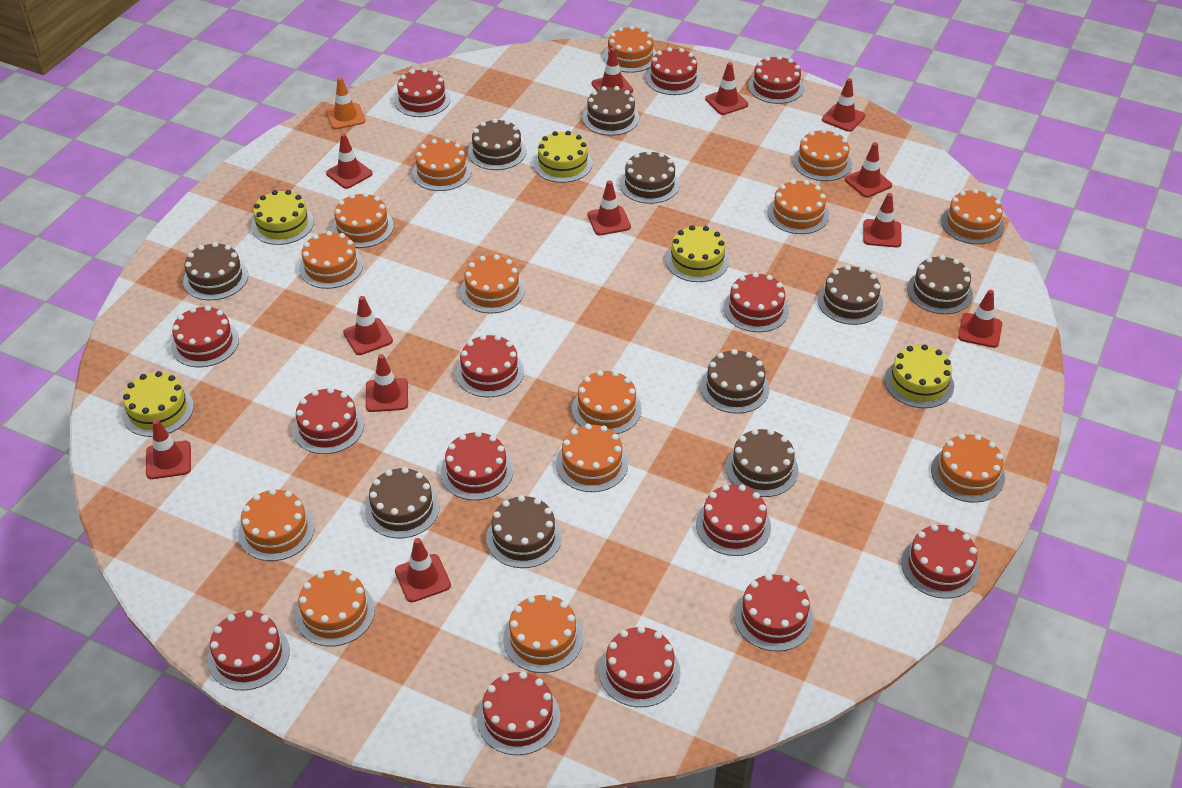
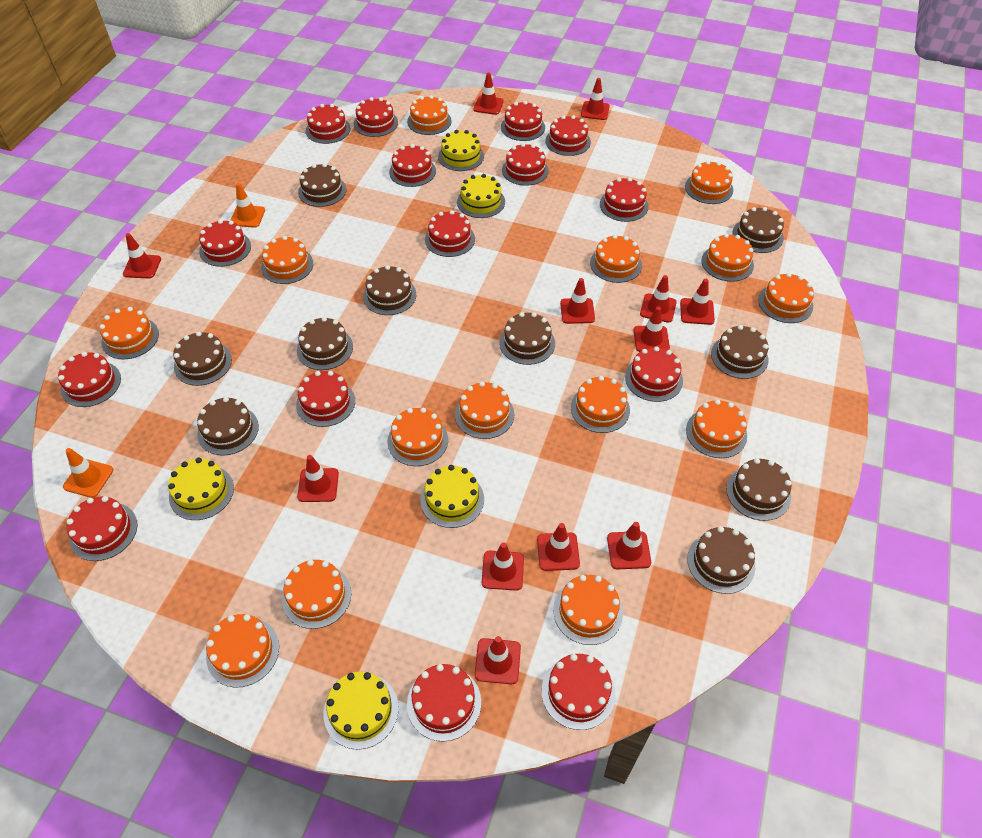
orange traffic cone: 1 -> 2
red cake: 14 -> 15

